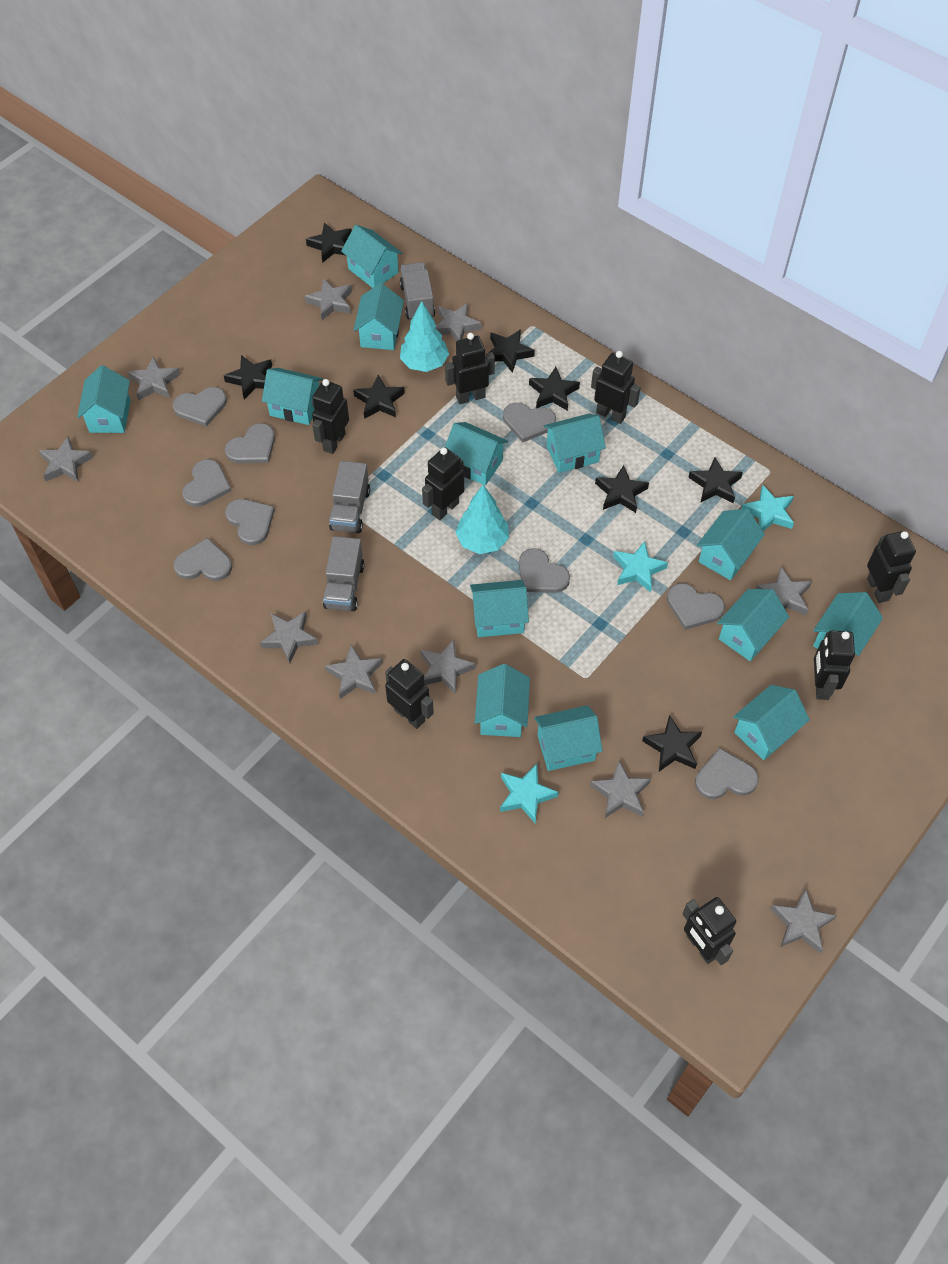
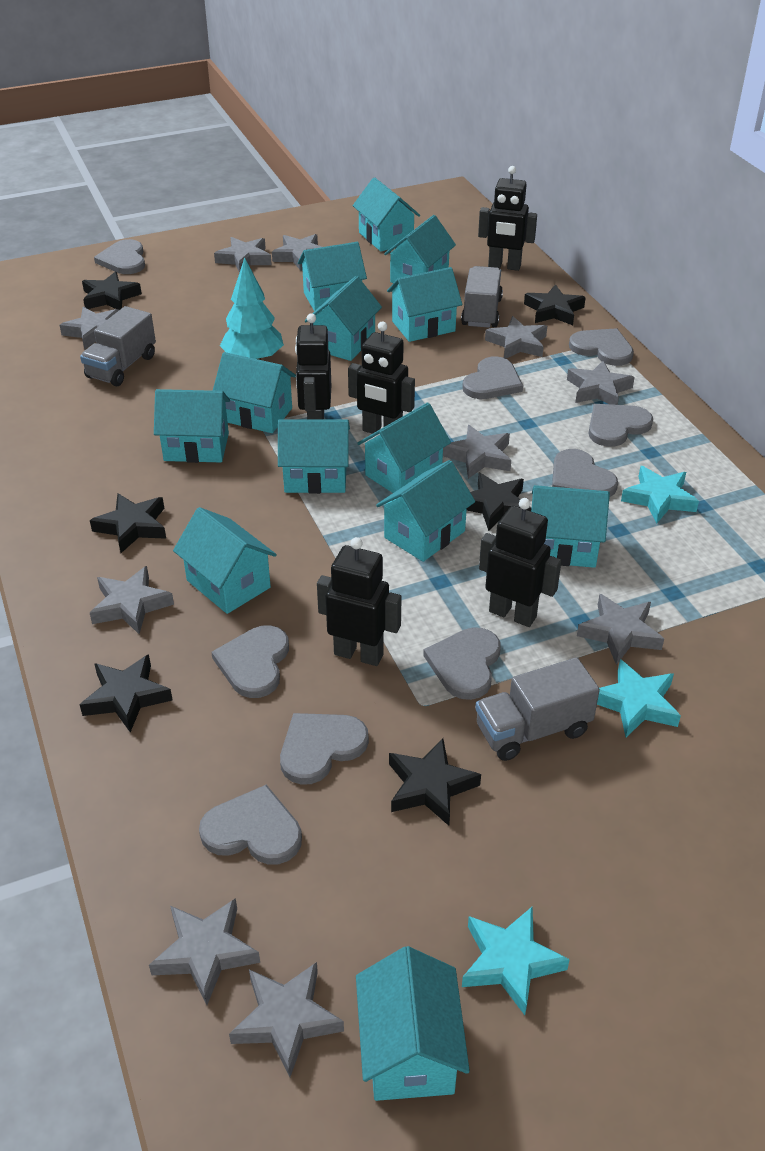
black robot: 8 -> 5
black star: 8 -> 6
turquoise tree: 2 -> 1

